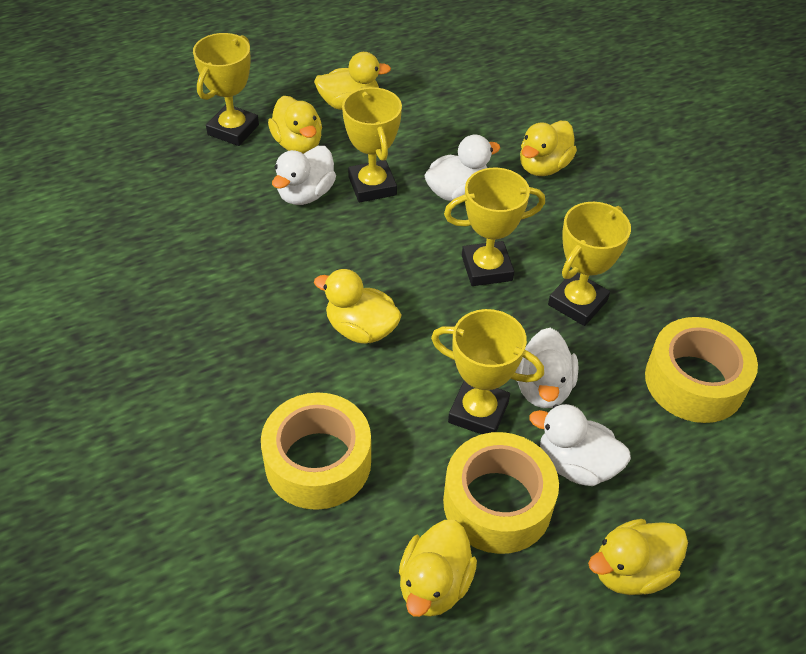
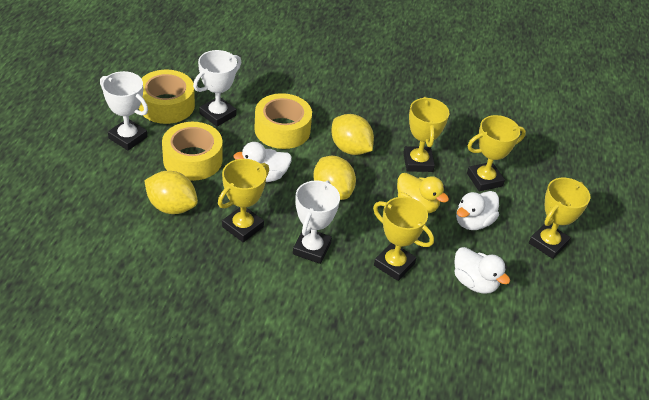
white duck: 4 -> 3
white trophy: 0 -> 3
yellow duck: 6 -> 1
yellow lemon: 0 -> 3

